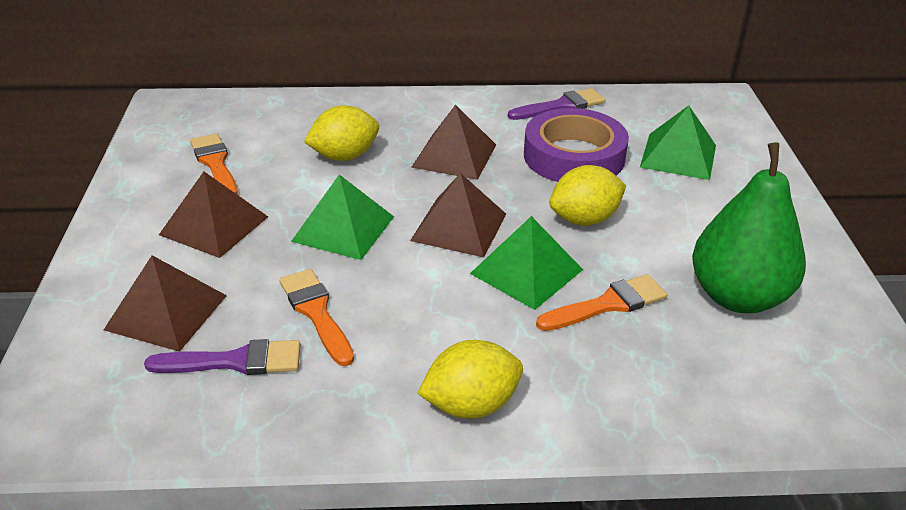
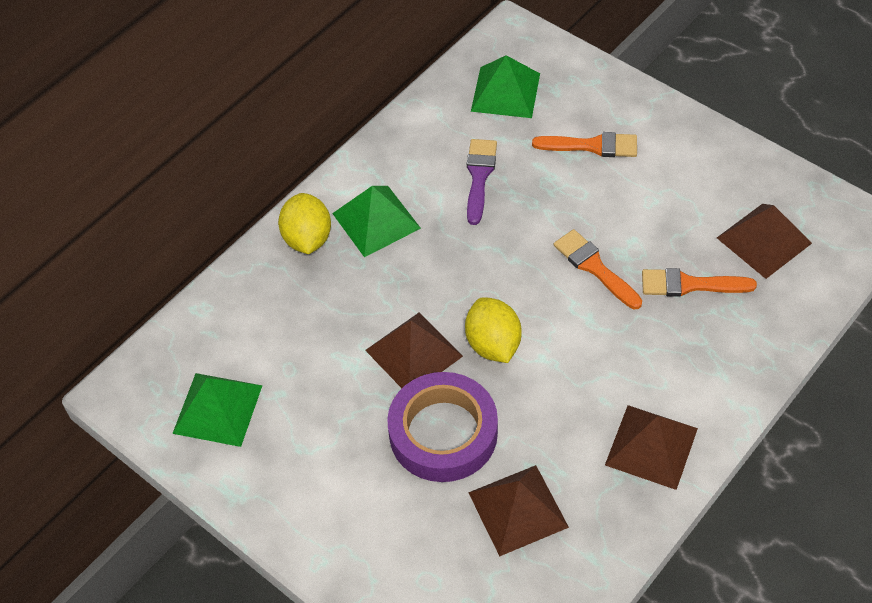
green pear: 1 -> 0
purple brush: 2 -> 1
yellow lemon: 3 -> 2

